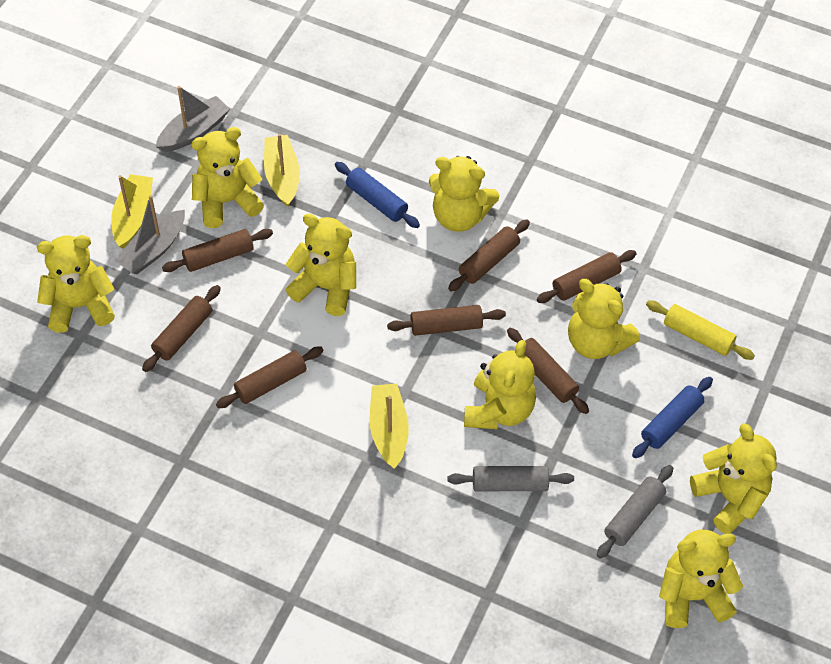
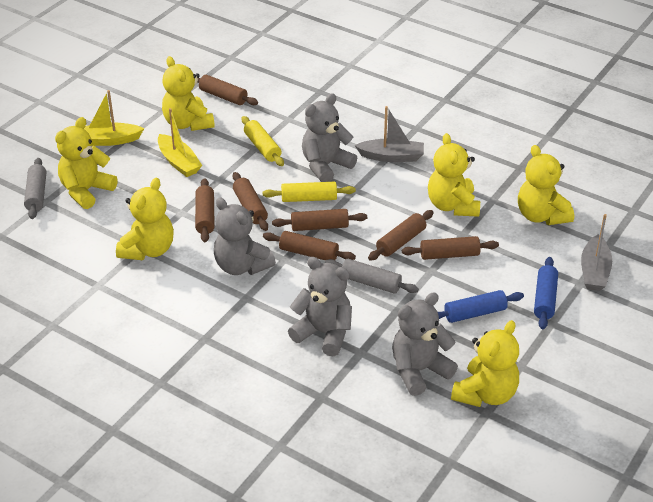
grey teddy bear: 0 -> 4
yellow boat: 3 -> 2
yellow rolling pin: 1 -> 2
yellow teddy bear: 8 -> 6

